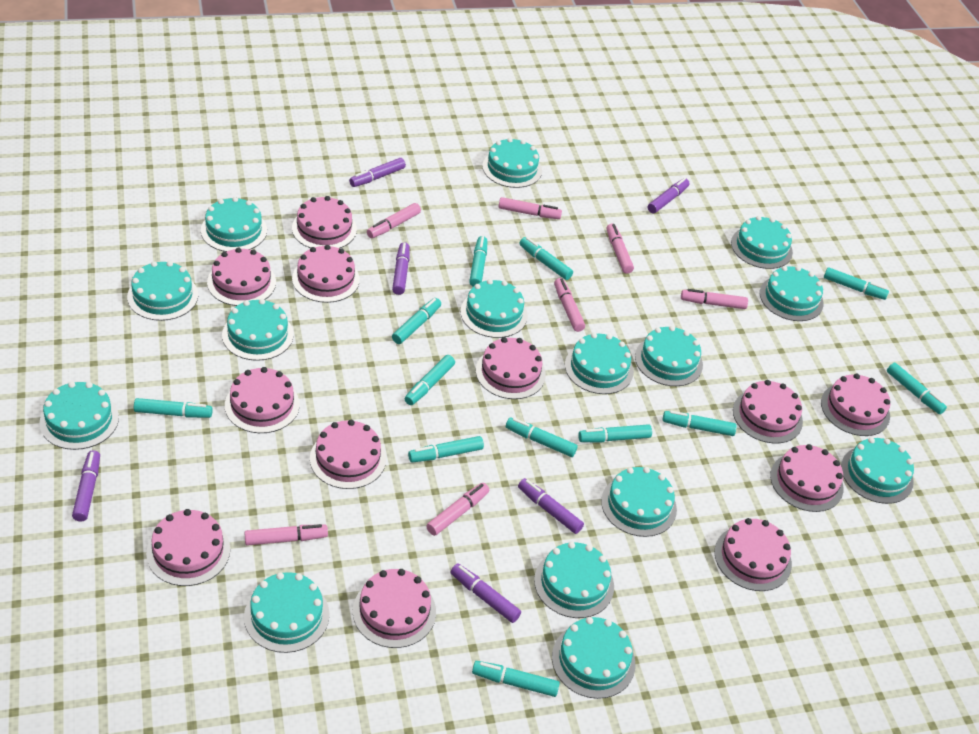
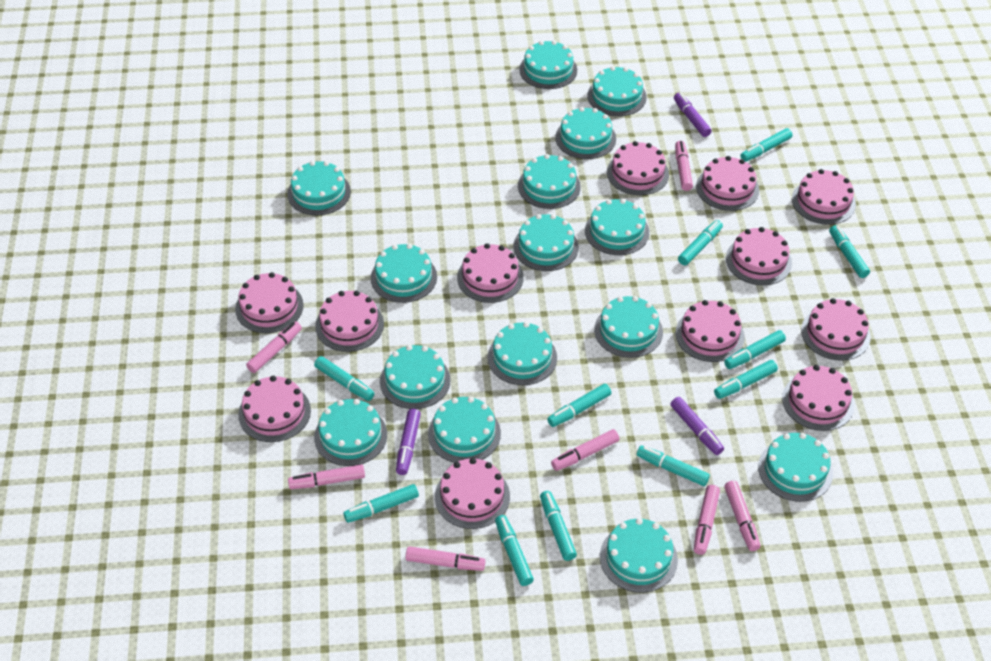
purple marker: 6 -> 3
turquoise marker: 12 -> 11

